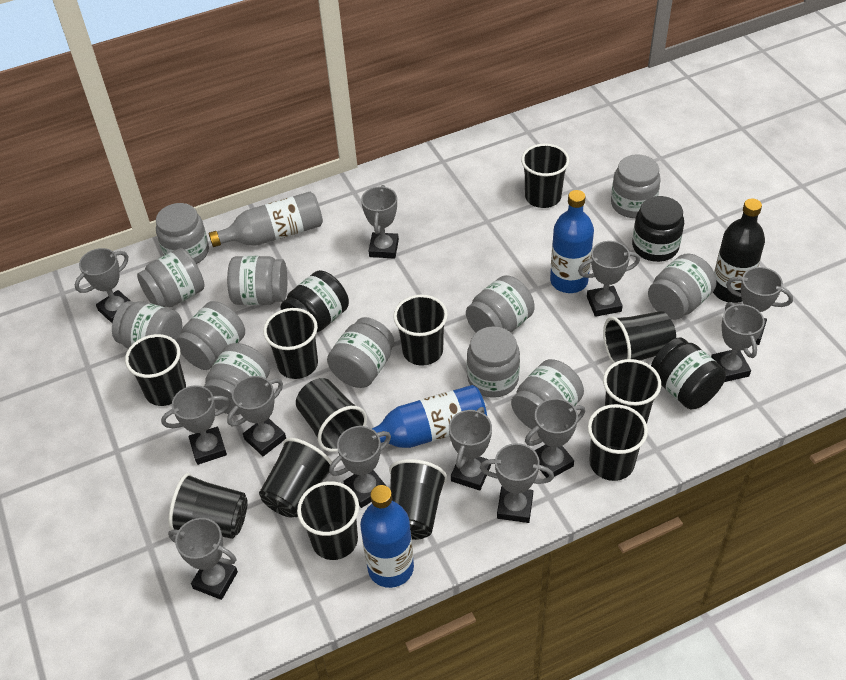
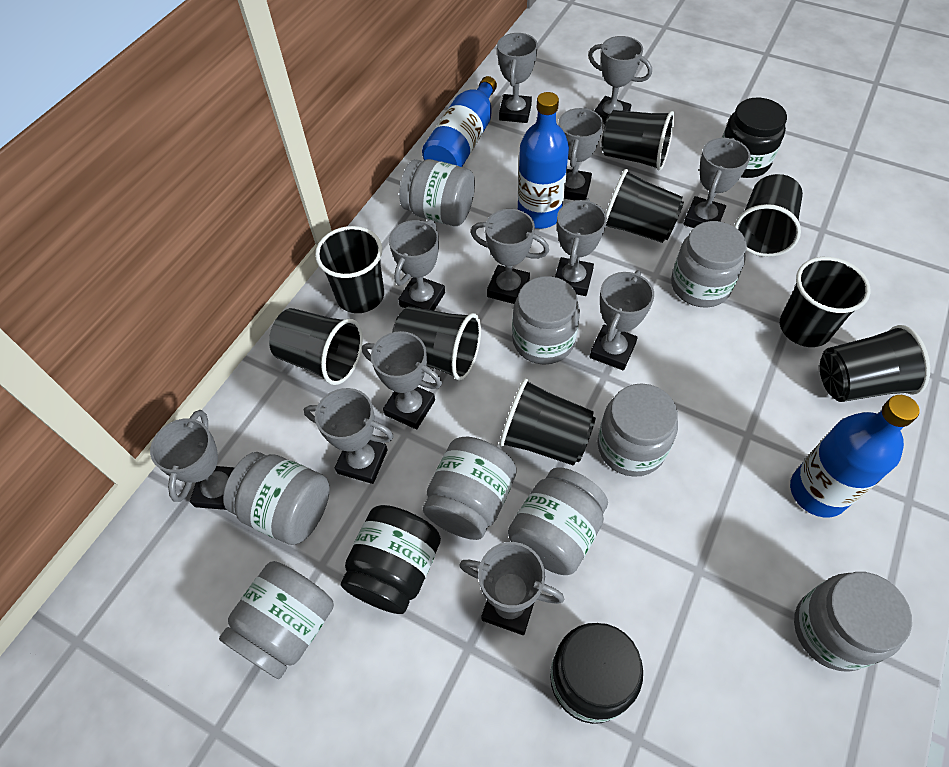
black bottle: 1 -> 0
black cup: 12 -> 9
grey bottle: 1 -> 0
grey jar: 12 -> 9

